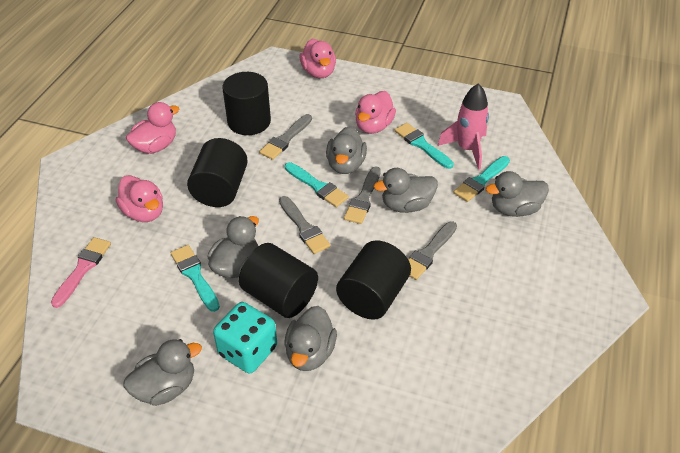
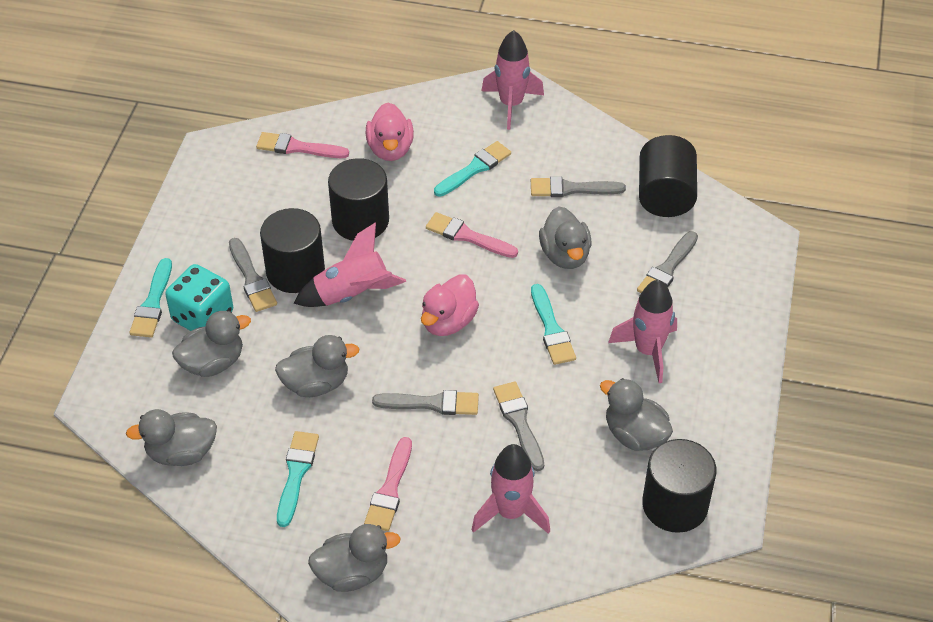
grey brush: 4 -> 5
pink brush: 1 -> 3
pink duck: 4 -> 2
pink rocket: 1 -> 4

